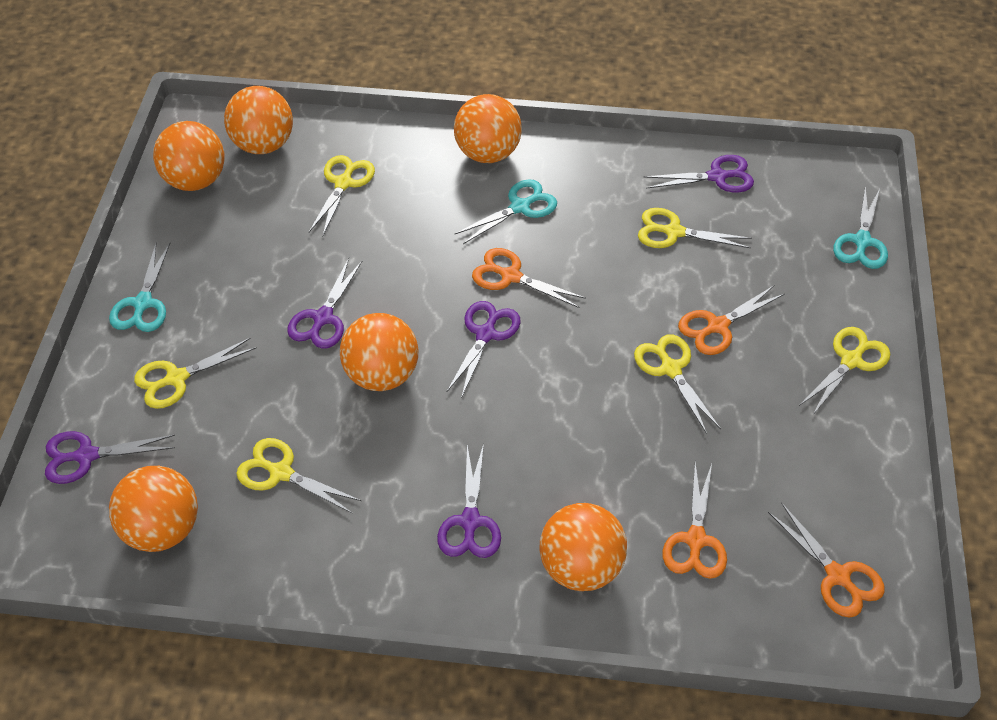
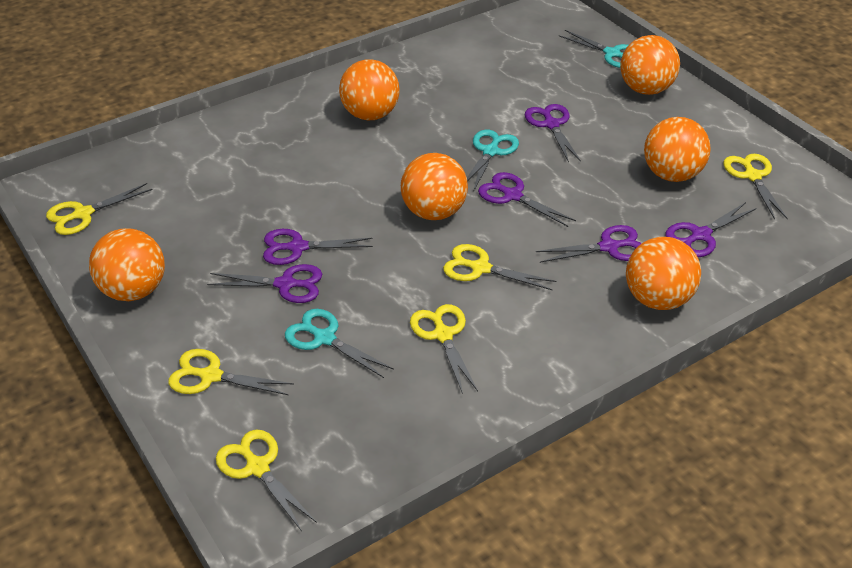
orange scissors: 4 -> 0
purple scissors: 5 -> 6

